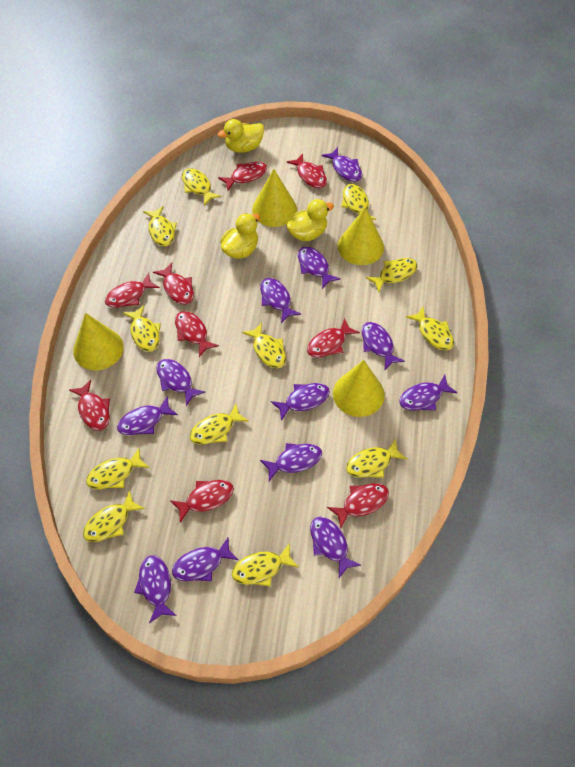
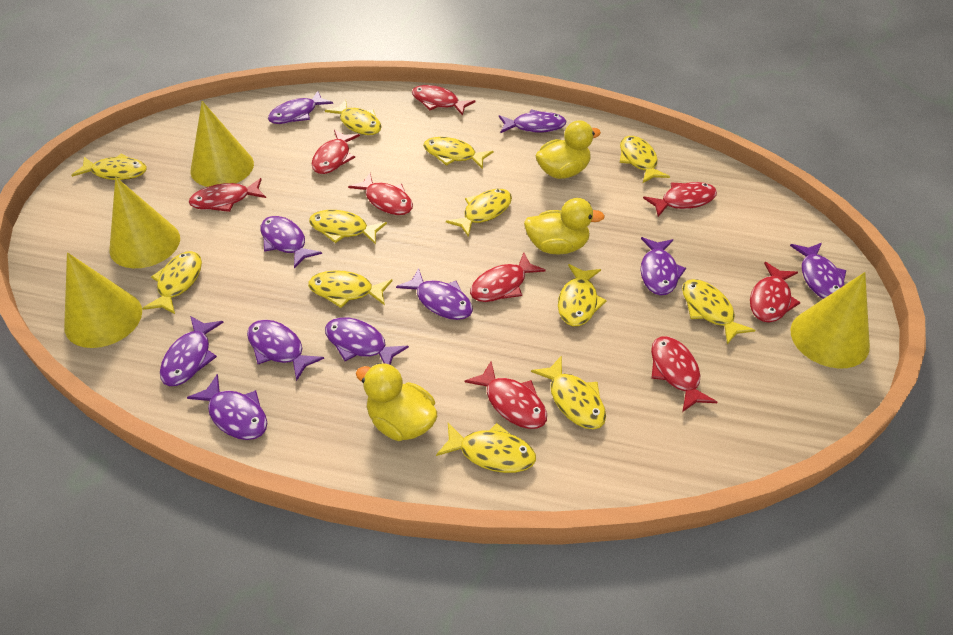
purple fish: 12 -> 10

